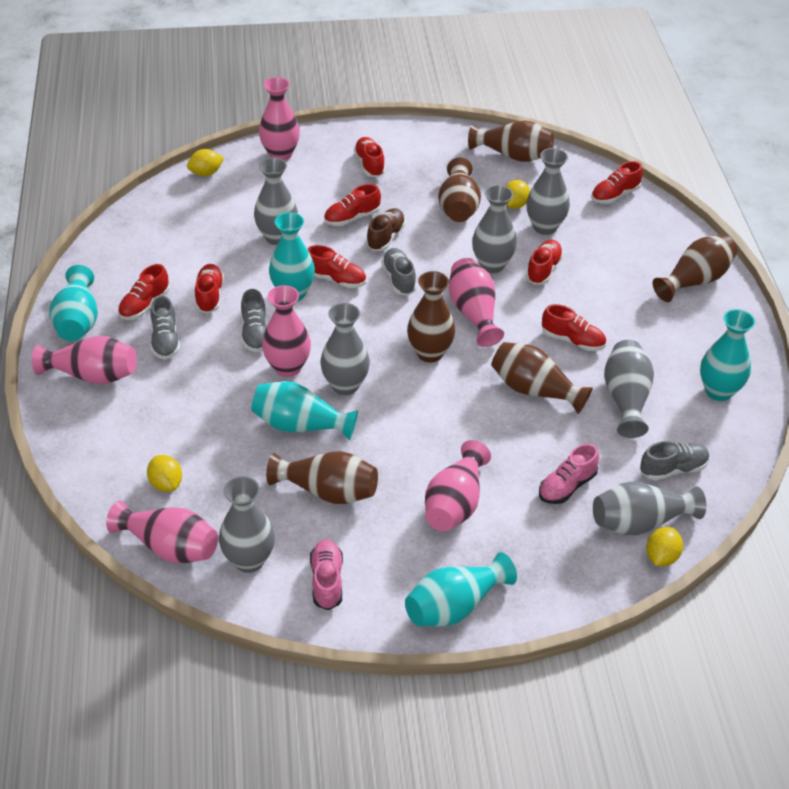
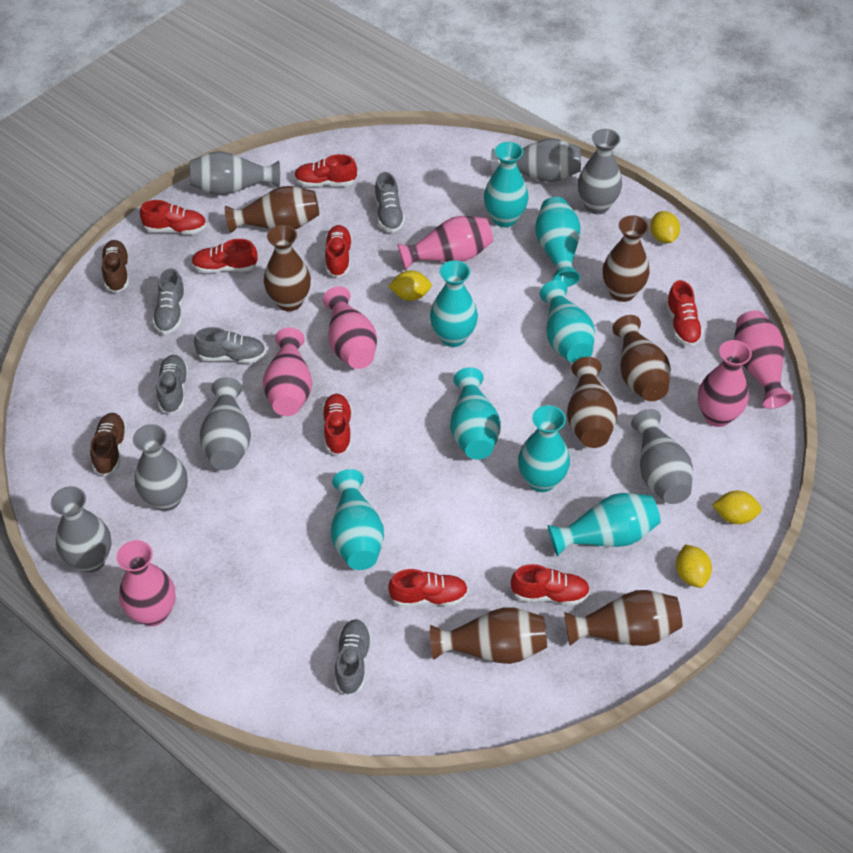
brown shoe: 1 -> 2
brown vase: 6 -> 7
grey shoe: 4 -> 5
pink shoe: 2 -> 0
turquoise vase: 5 -> 8

